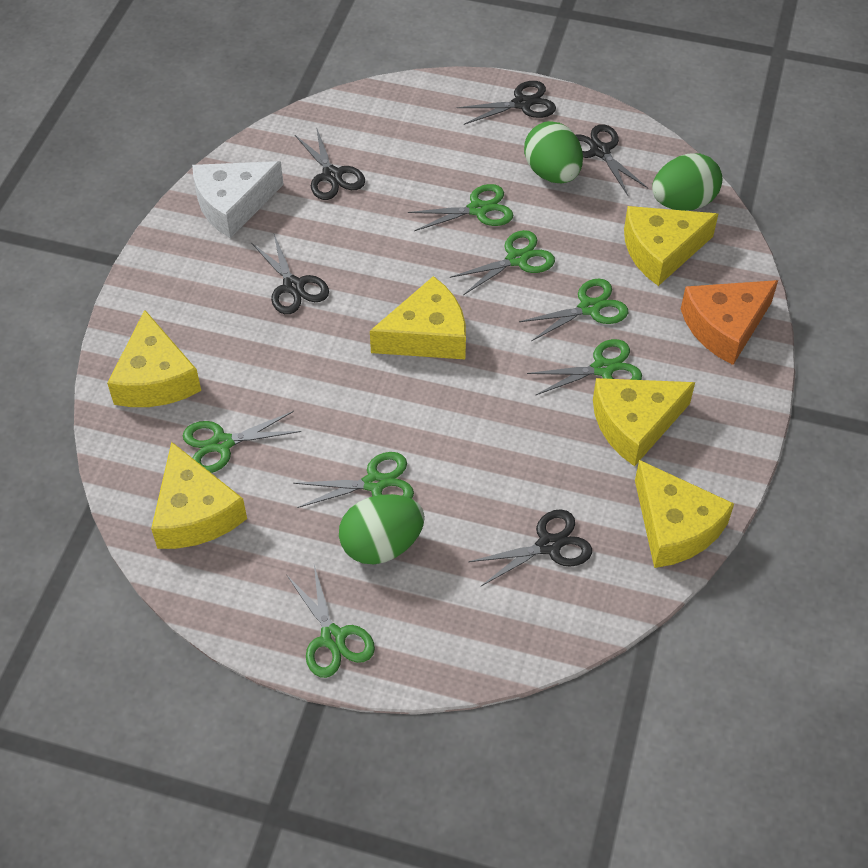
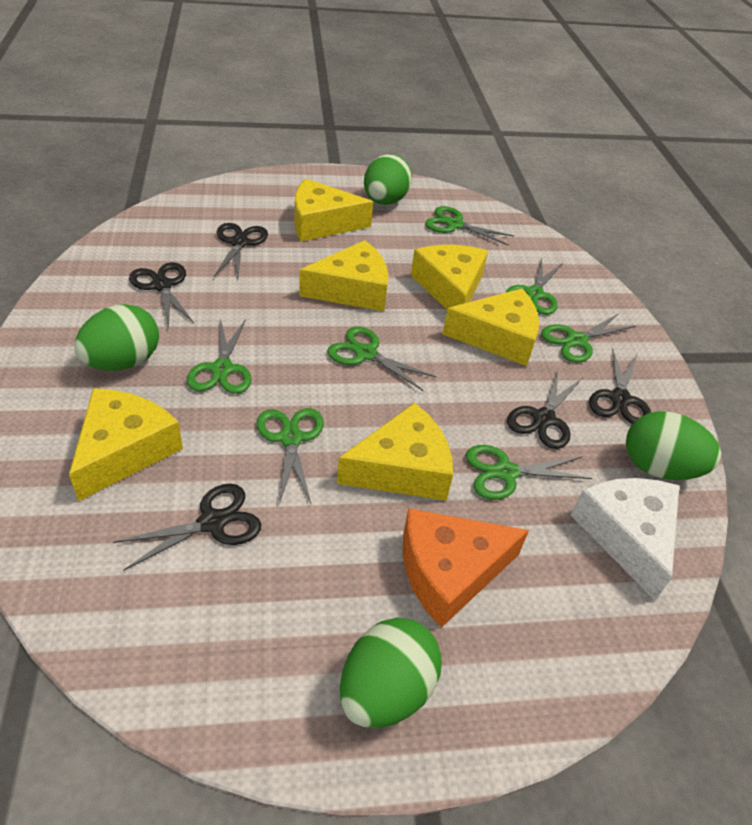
green egg: 3 -> 4

